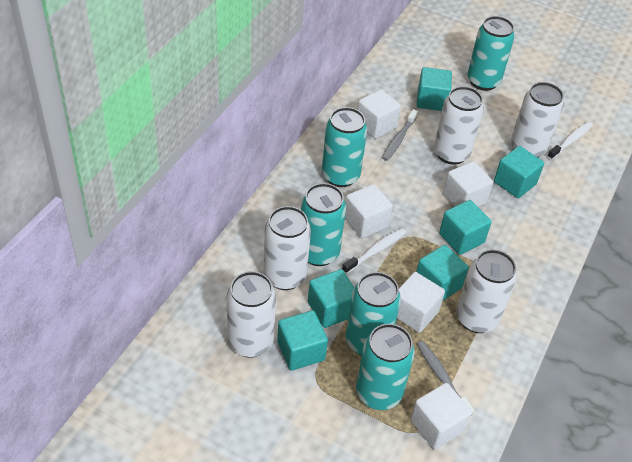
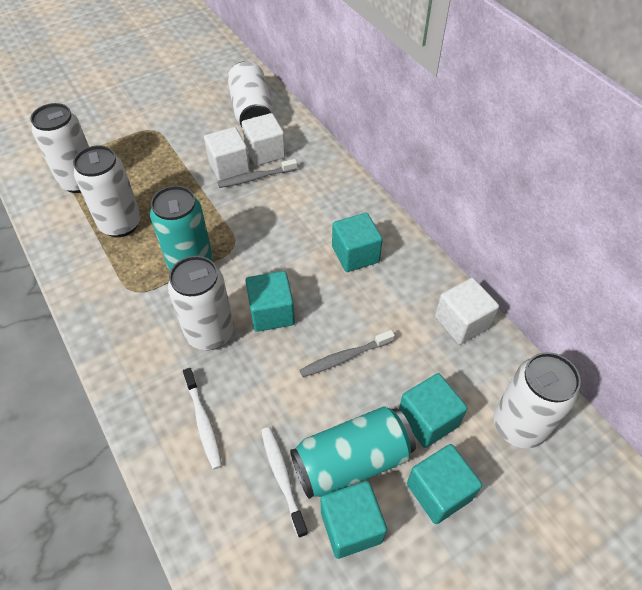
turquoise can: 5 -> 2
turquoise cube: 6 -> 5
white cube: 5 -> 3

